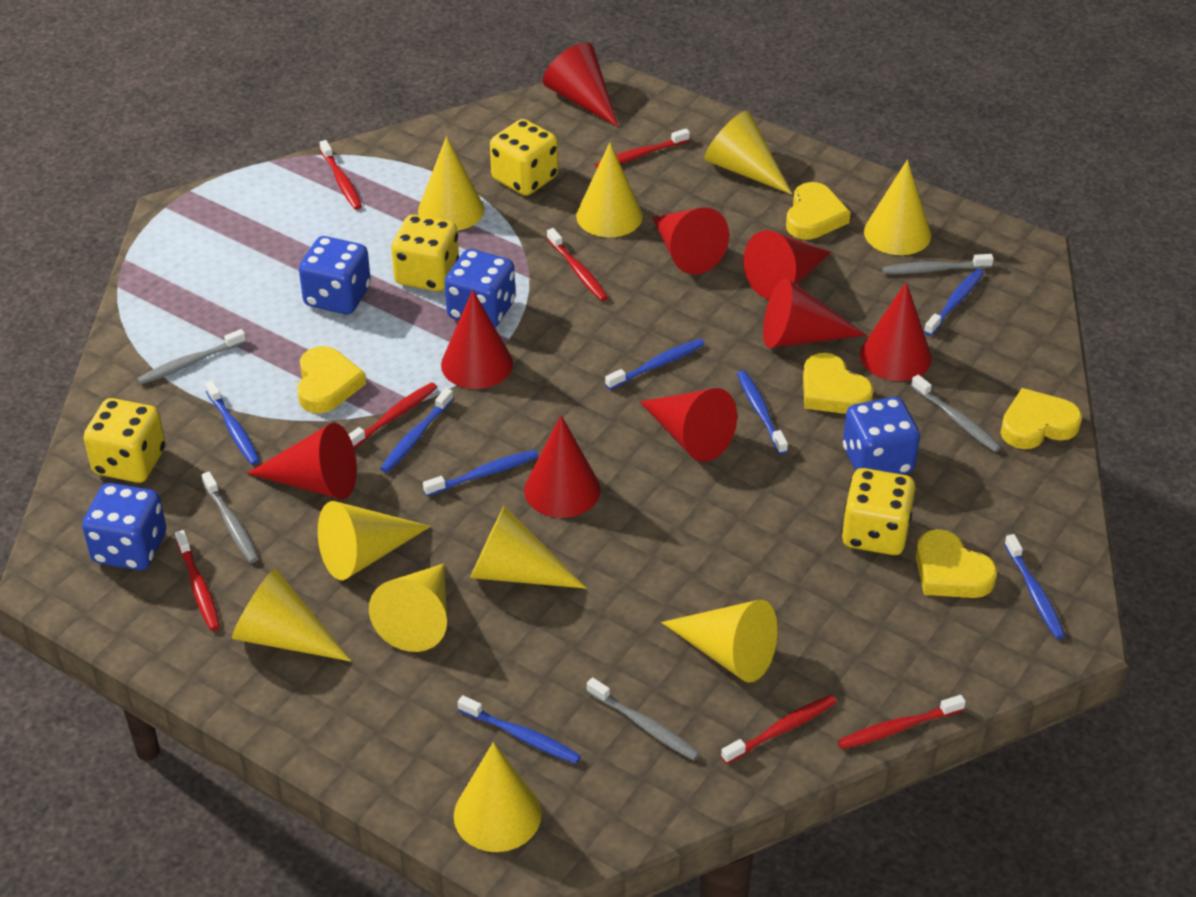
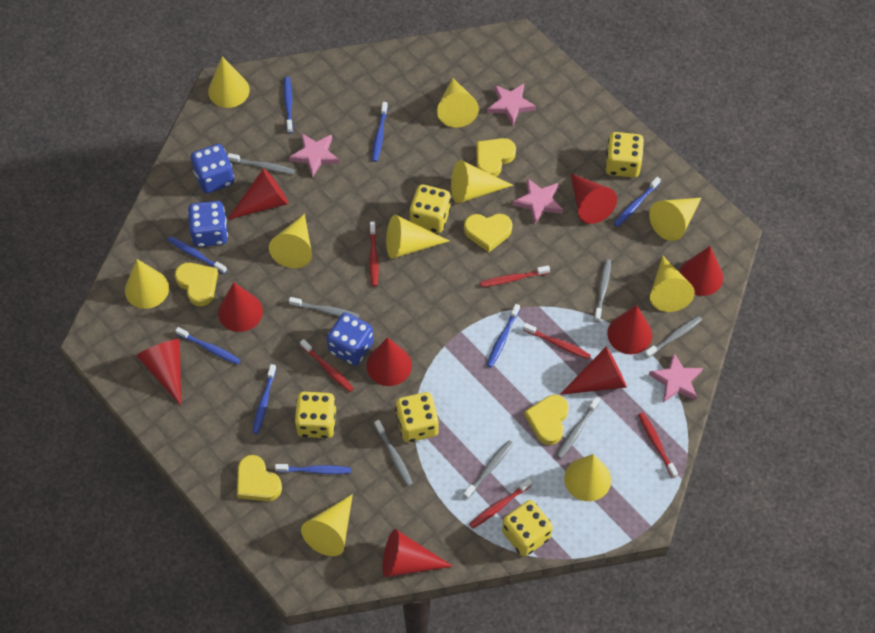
blue dice: 4 -> 3
grey toothbrush: 5 -> 7
pink star: 0 -> 4
red toothbrush: 7 -> 6
yellow dice: 4 -> 5

